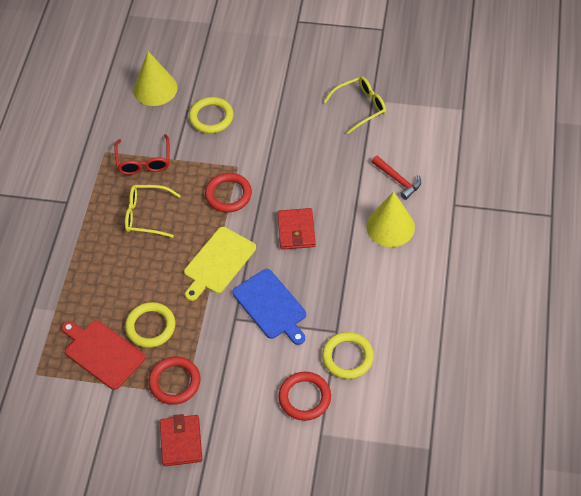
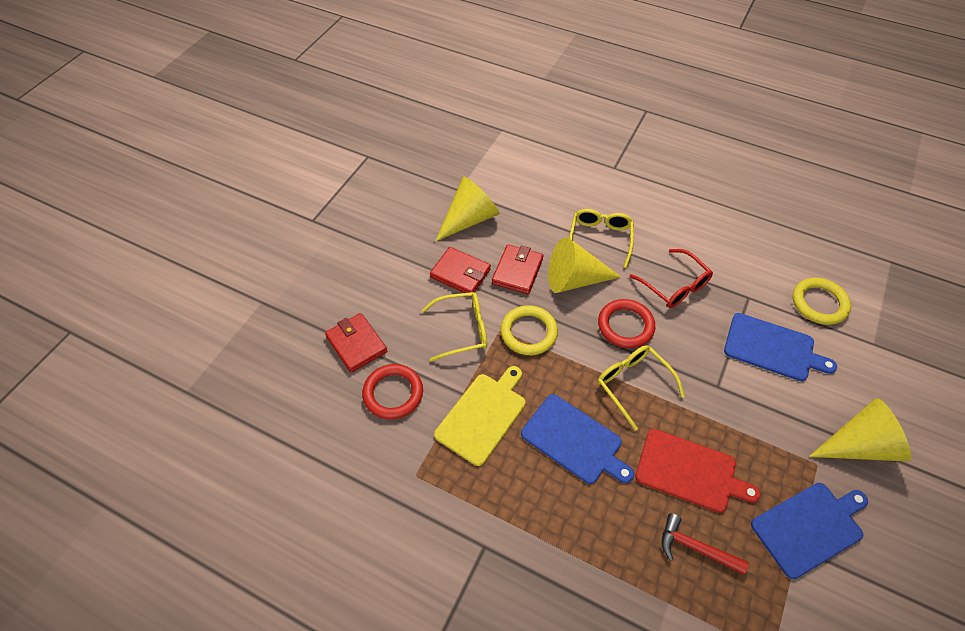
blue cutting board: 1 -> 3
red ring: 3 -> 2
red wallet: 2 -> 3
yellow cone: 2 -> 3
yellow glasses: 2 -> 3
yellow ring: 3 -> 2

